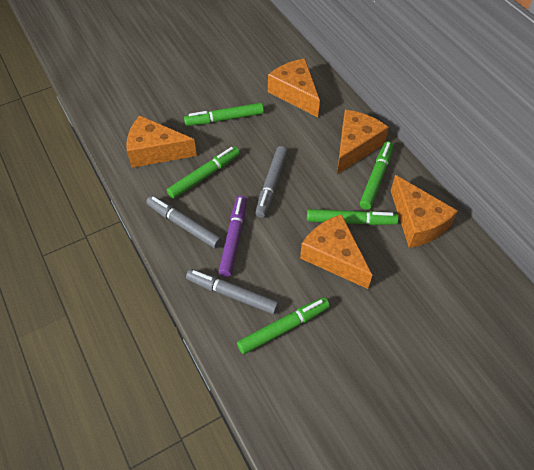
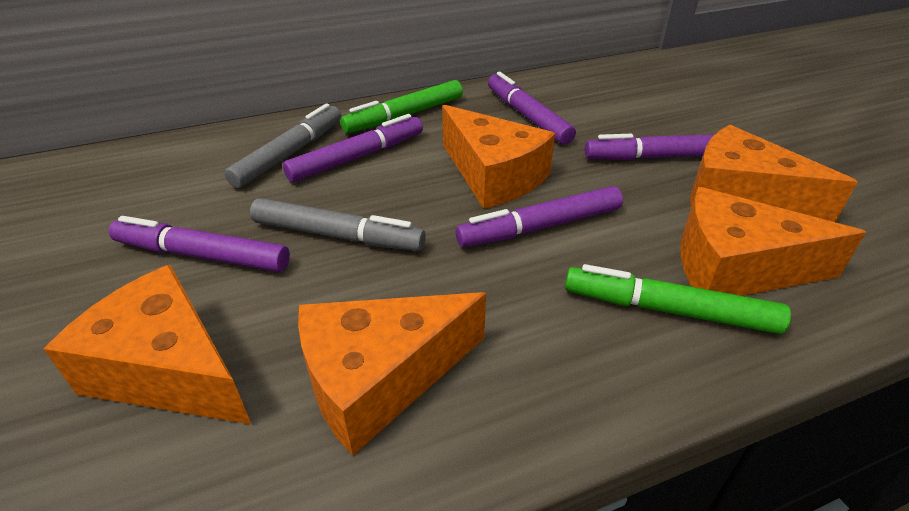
green marker: 5 -> 2
grey marker: 3 -> 2
purple marker: 1 -> 5

